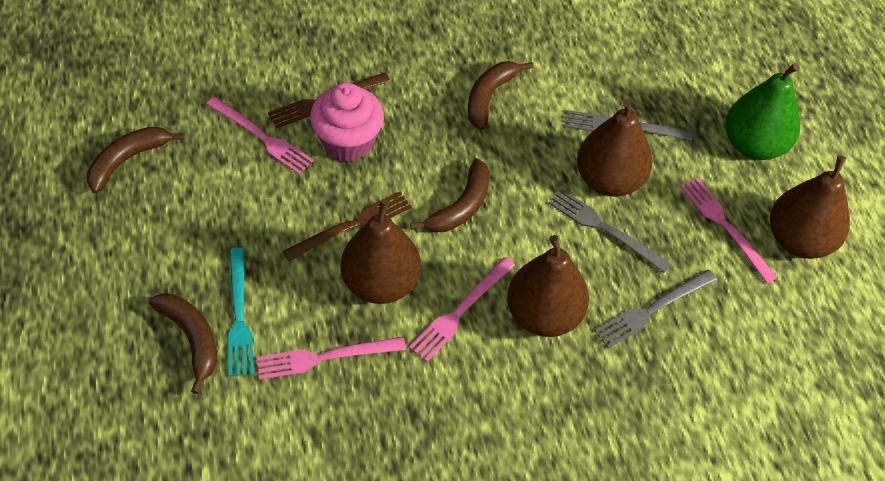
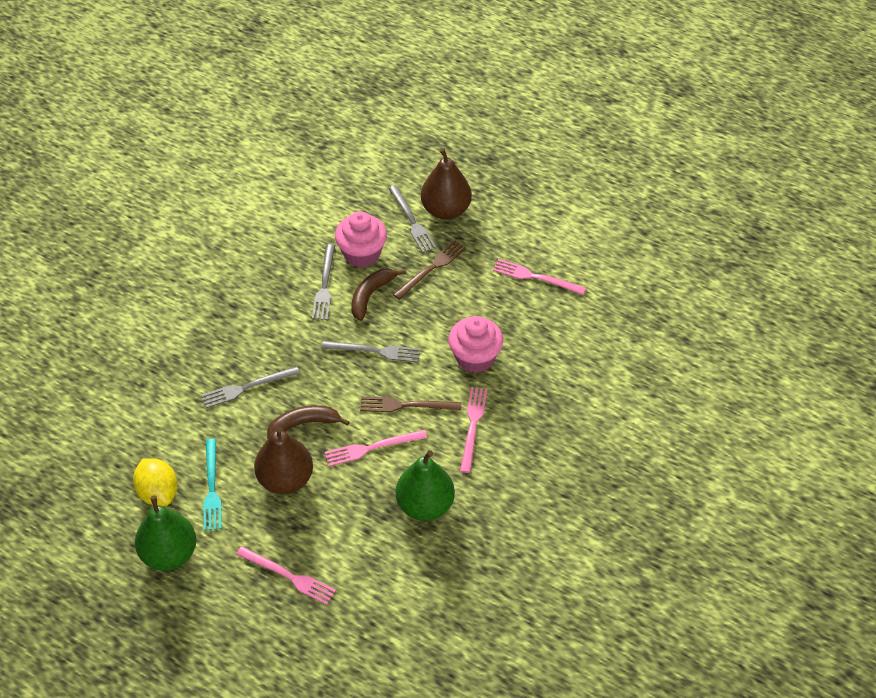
brown banana: 4 -> 2
brown pear: 4 -> 2
green pear: 1 -> 2
grey fork: 3 -> 4
pink cupcake: 1 -> 2
yellow lemon: 0 -> 1

